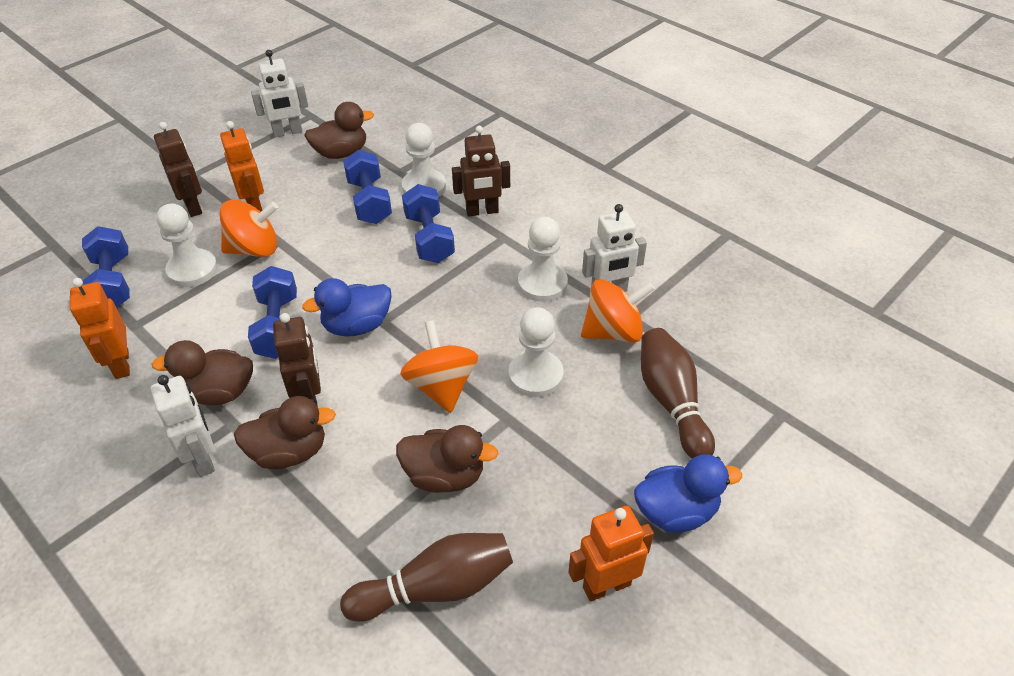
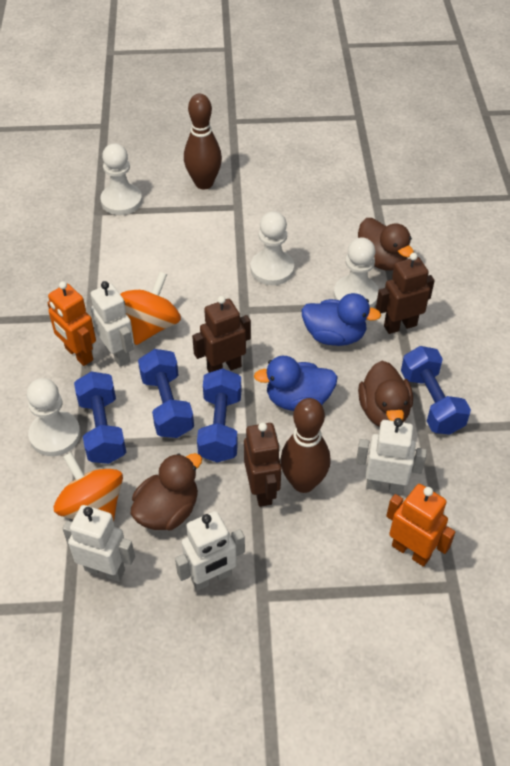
brown duck: 4 -> 3
orange robot: 3 -> 2
orange spinning top: 3 -> 2
white robot: 3 -> 4

